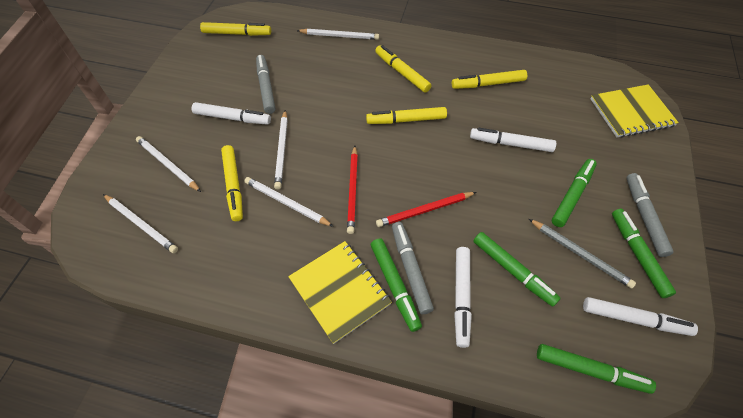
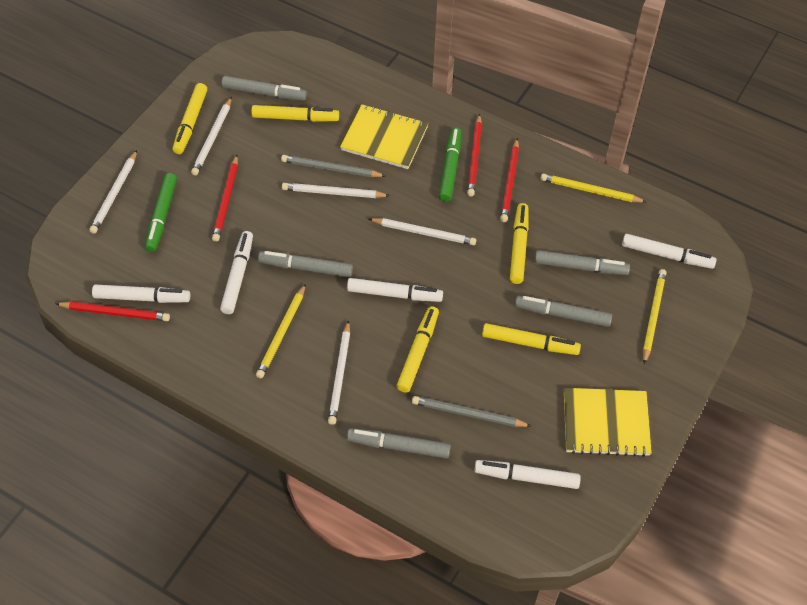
green marker: 5 -> 2
grey marker: 3 -> 5
grey pencil: 1 -> 2
red pencil: 2 -> 4
white marker: 4 -> 5
yellow pencil: 0 -> 3

